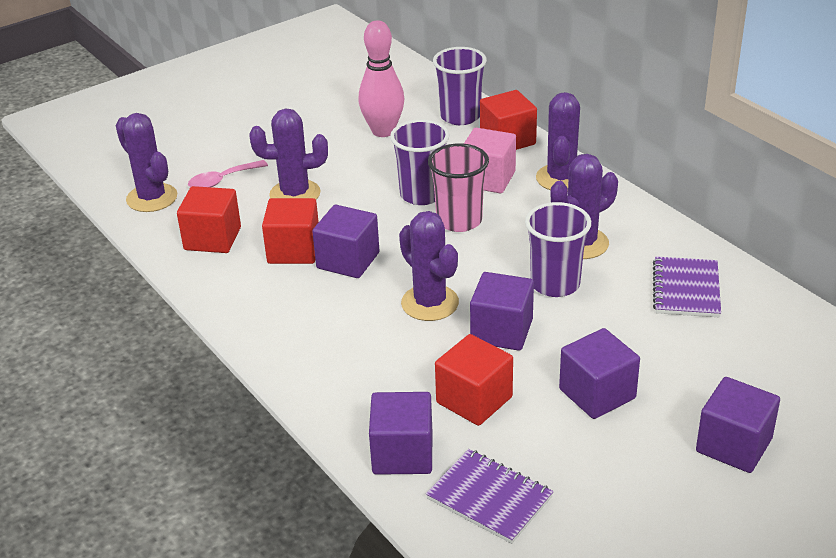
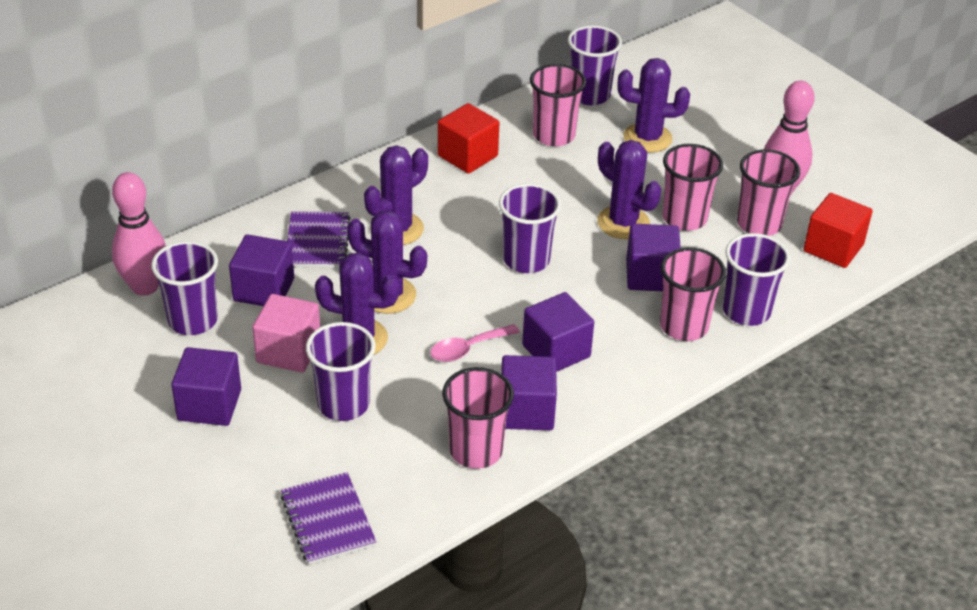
pink bowling pin: 1 -> 2
pink cup: 1 -> 5
purple cup: 3 -> 5
red cube: 4 -> 2

